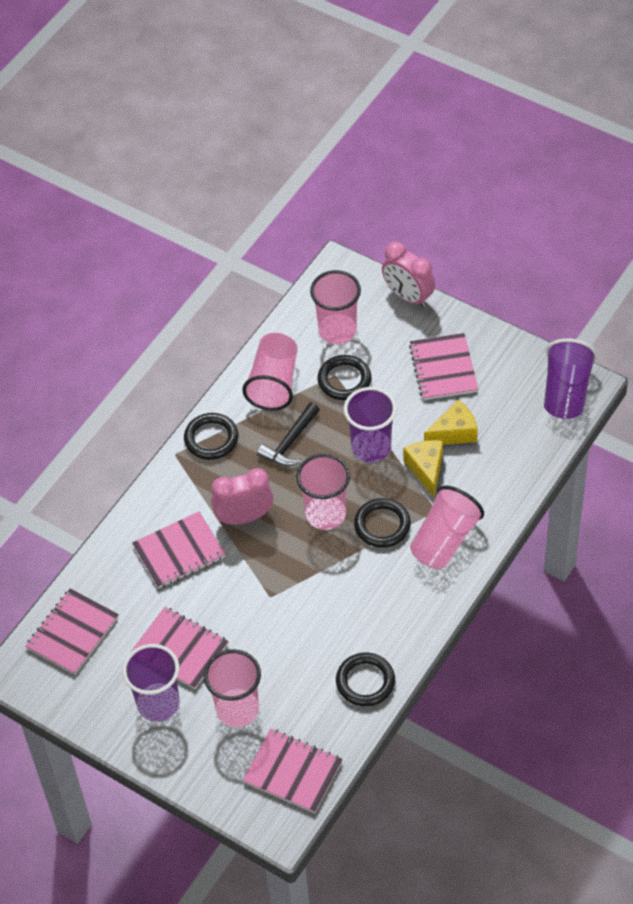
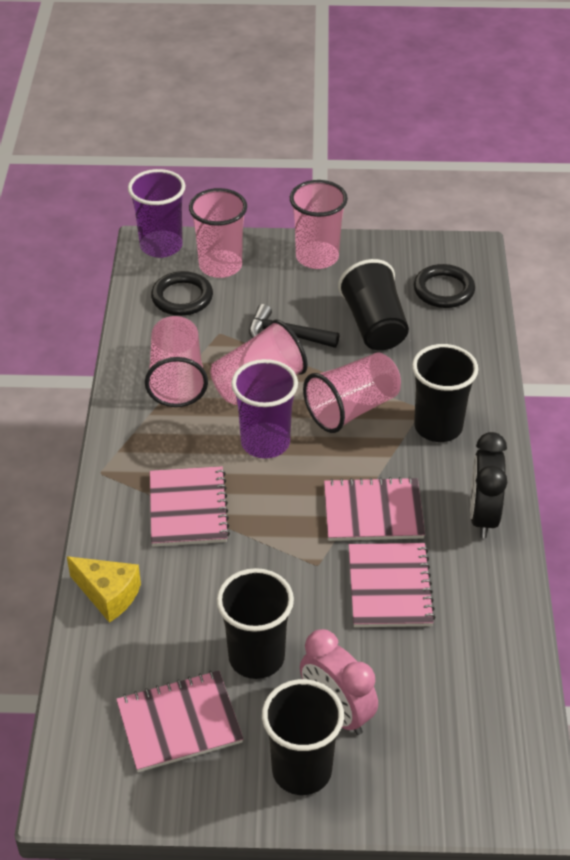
black clock: 0 -> 1
black cup: 0 -> 4
black ring: 4 -> 2
pink clock: 2 -> 1
pink notebook: 5 -> 4
purple cup: 3 -> 2
yellow cheese: 2 -> 1

